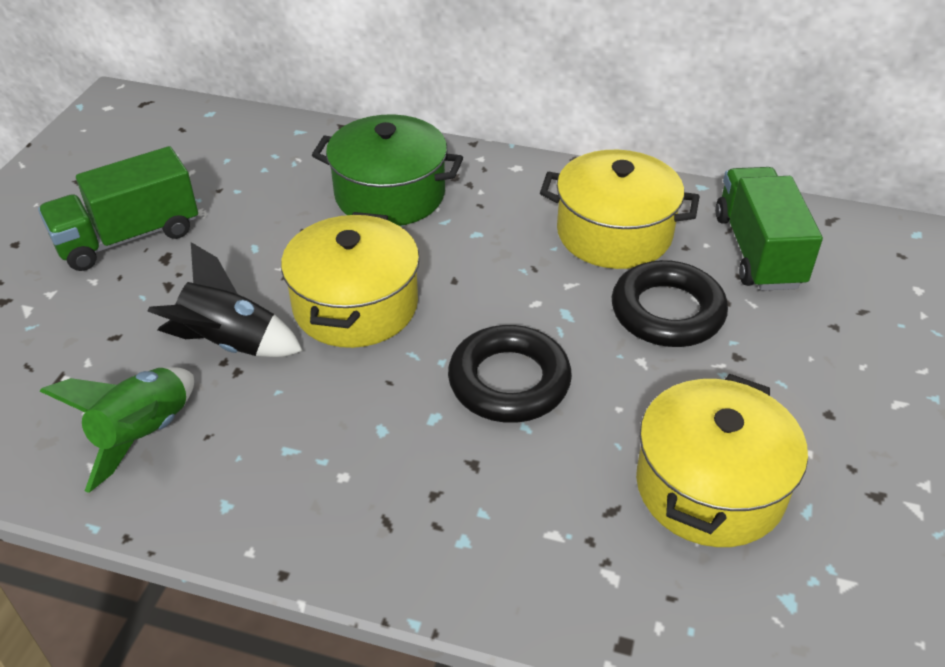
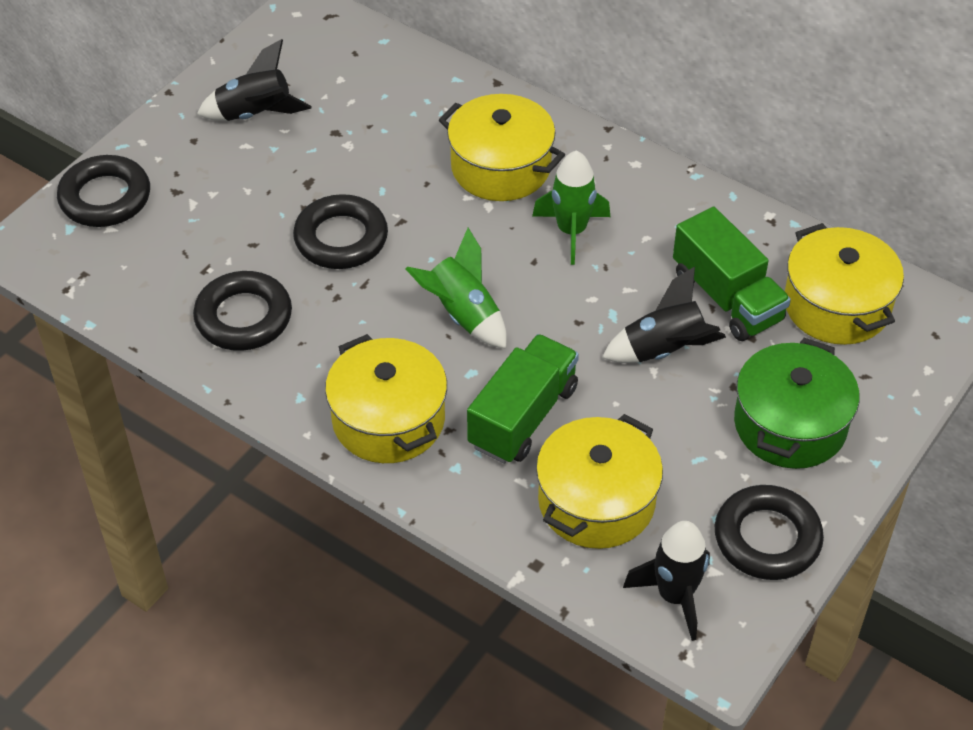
black ring: 2 -> 4
black rocket: 1 -> 3
green rocket: 1 -> 2
yellow pot: 3 -> 4

